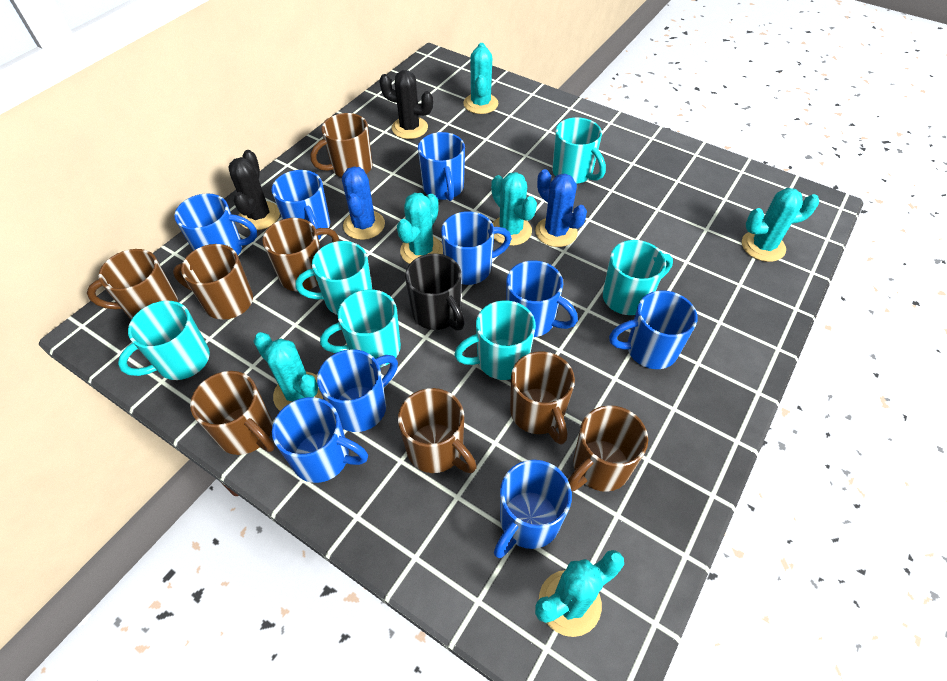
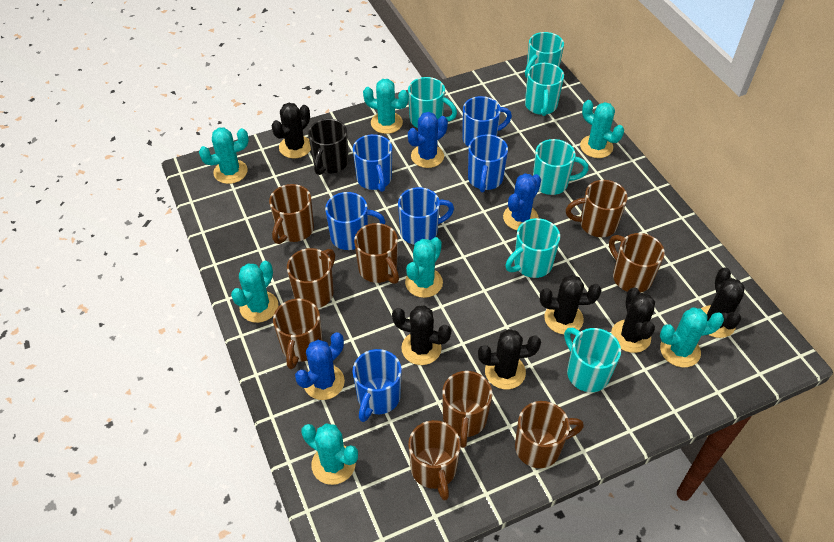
black cactus: 2 -> 6
blue cactus: 2 -> 3
blue mug: 9 -> 6
brown mug: 8 -> 9
turquoise cactus: 6 -> 7

